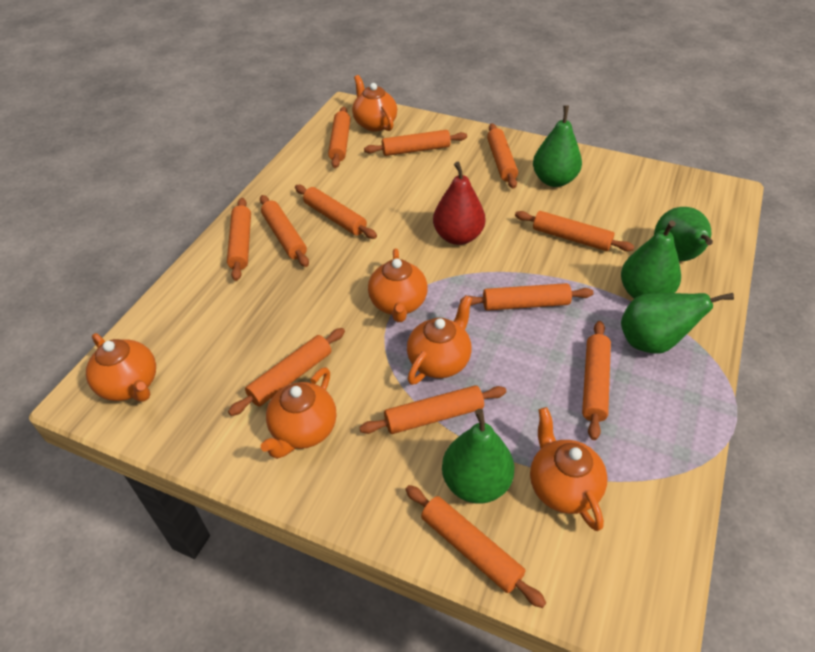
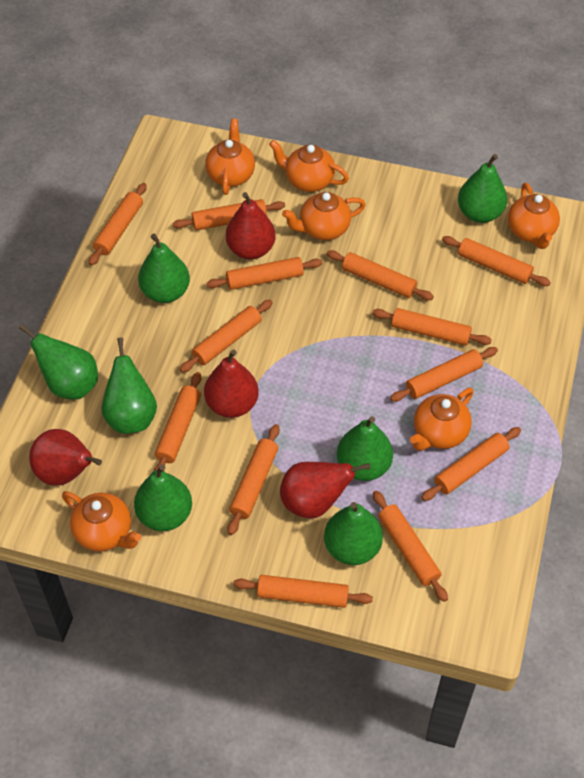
green pear: 5 -> 7
orange rolling pin: 12 -> 13
red pear: 1 -> 4

